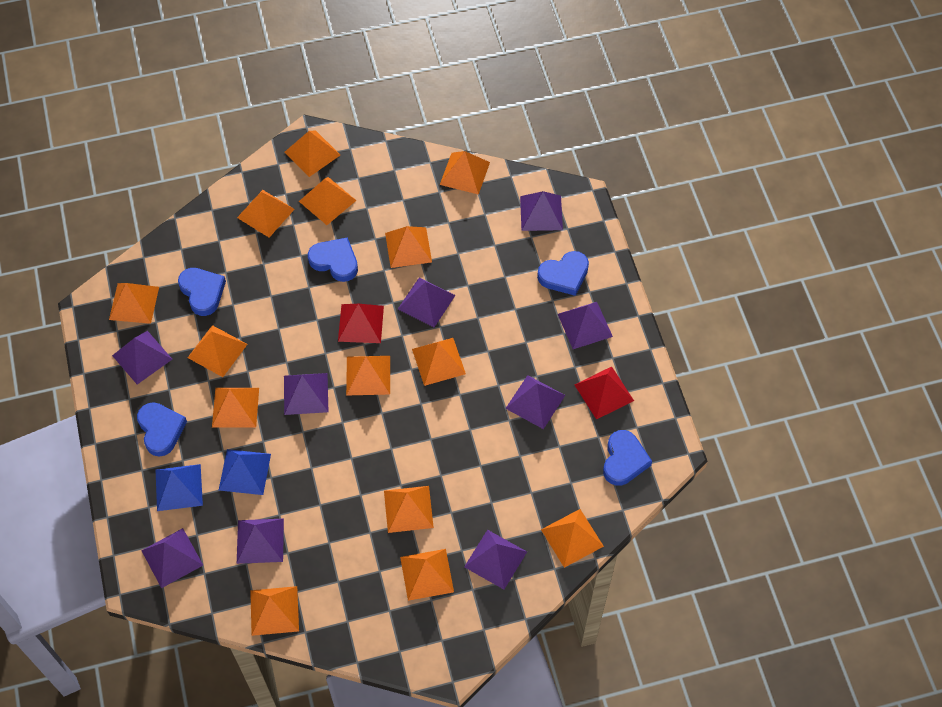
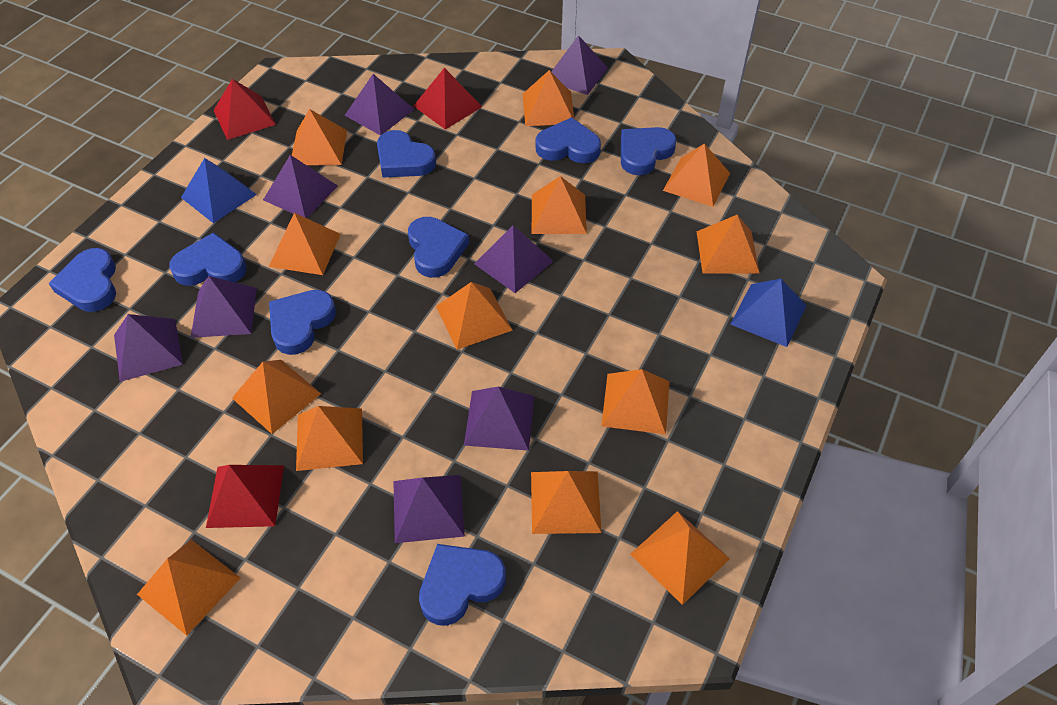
blue heart: 5 -> 8
orange pyramid: 14 -> 13
purple pyramid: 9 -> 8
red pyramid: 2 -> 3

